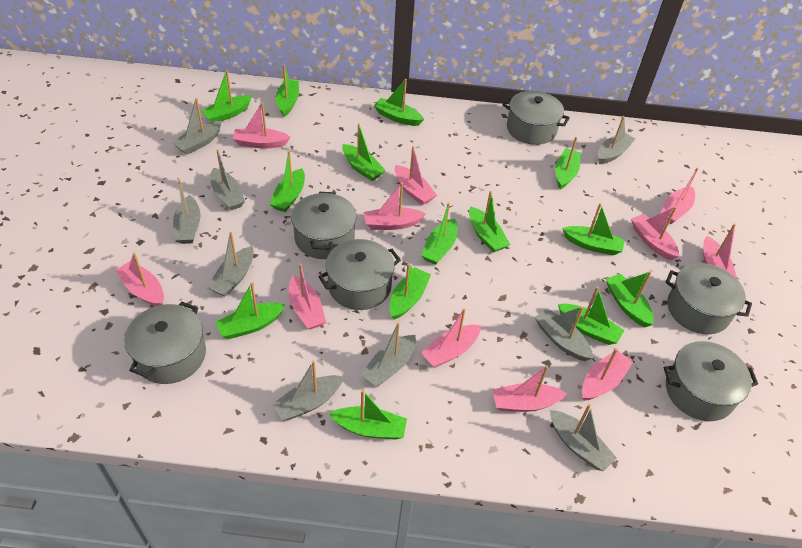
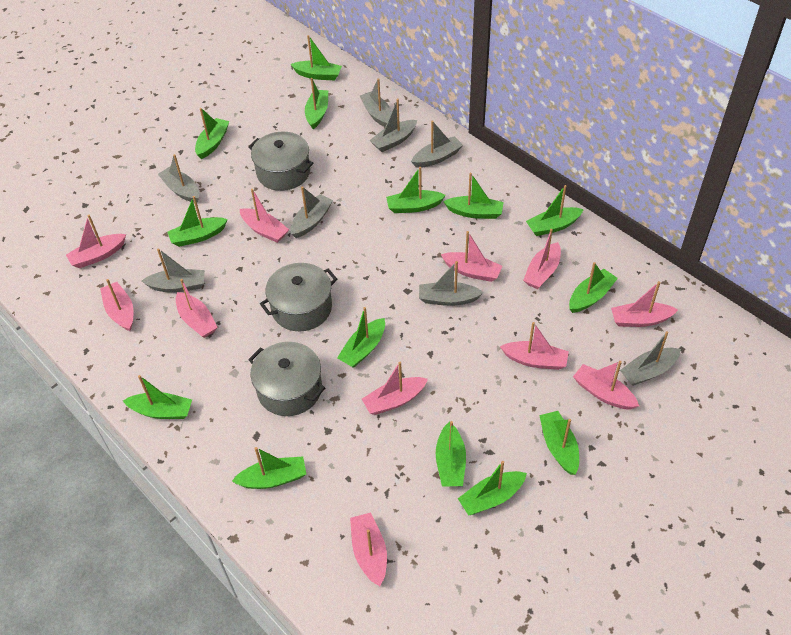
grey boat: 9 -> 8
grey pot: 6 -> 3

